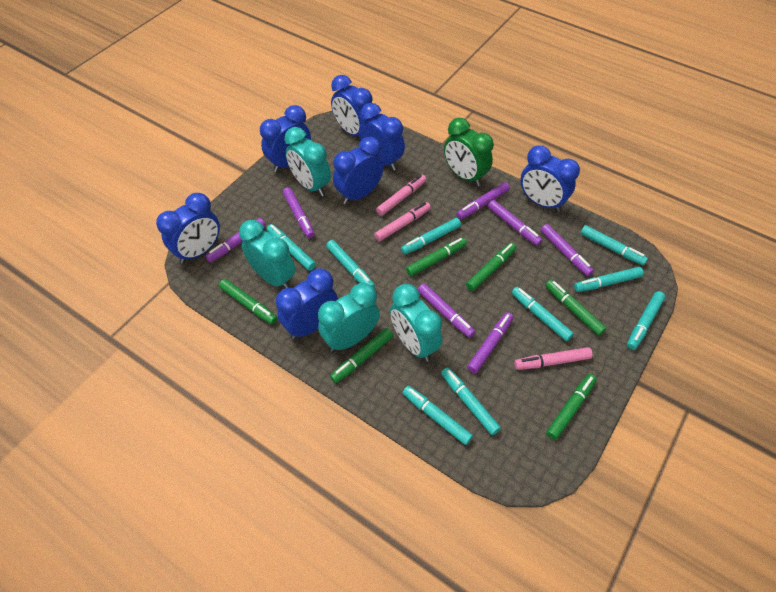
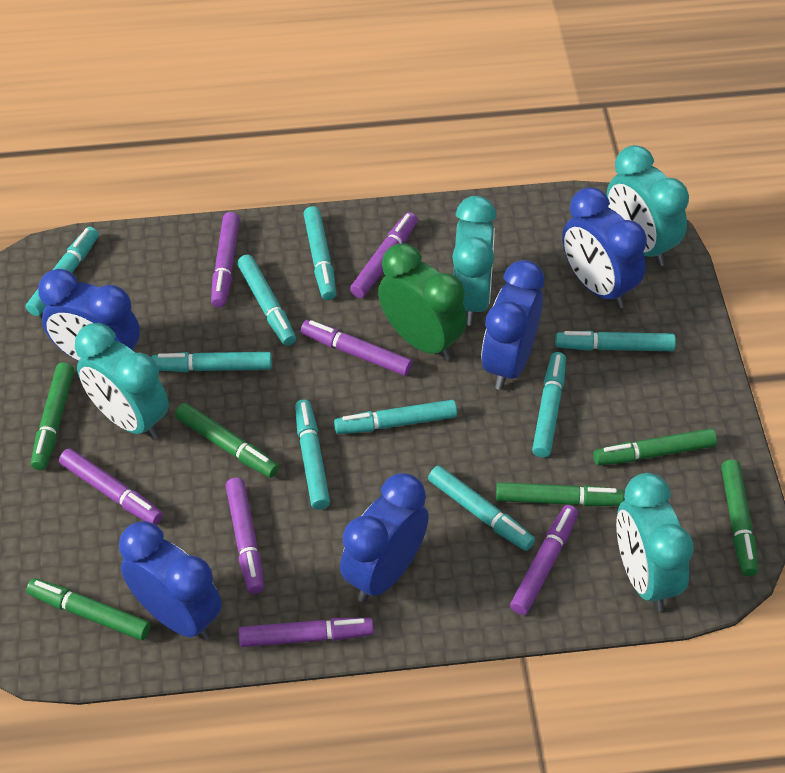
blue clock: 7 -> 5
pink marker: 3 -> 0

